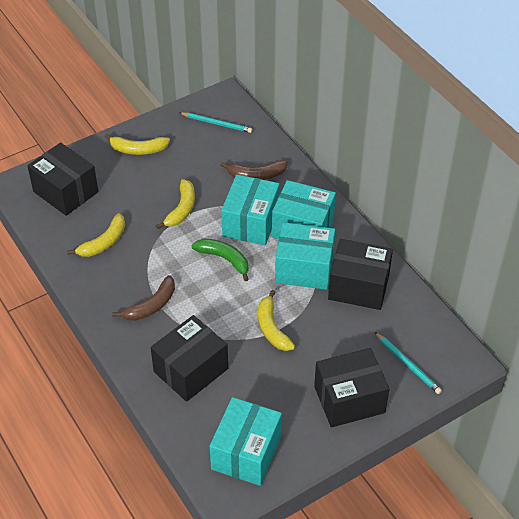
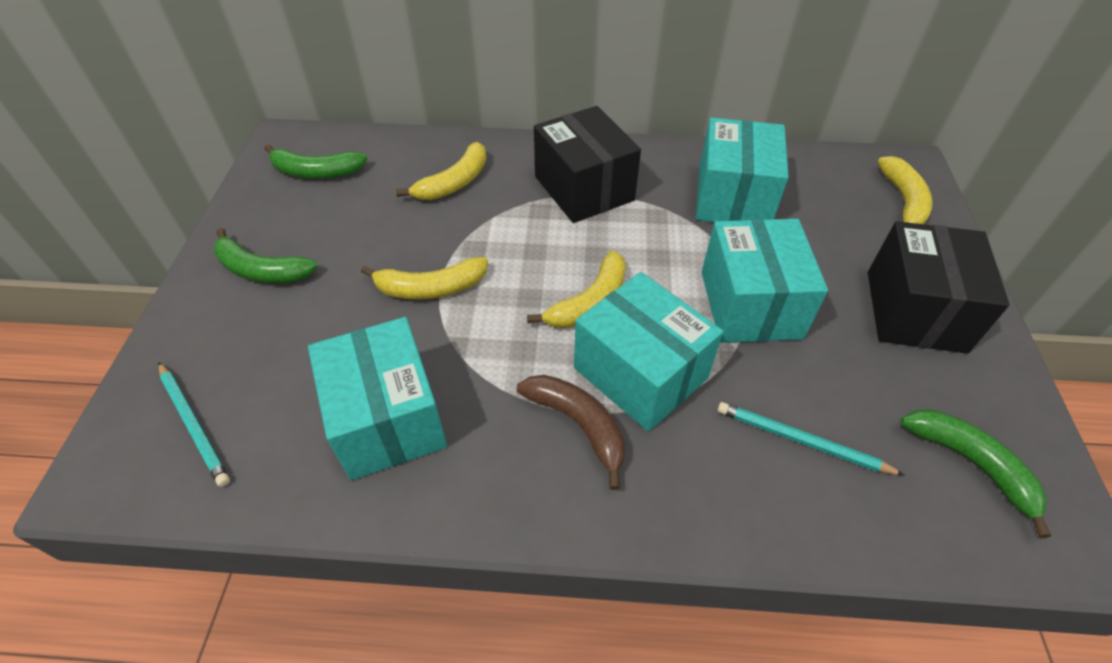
black box: 4 -> 2
brown banana: 2 -> 1
green banana: 1 -> 3

